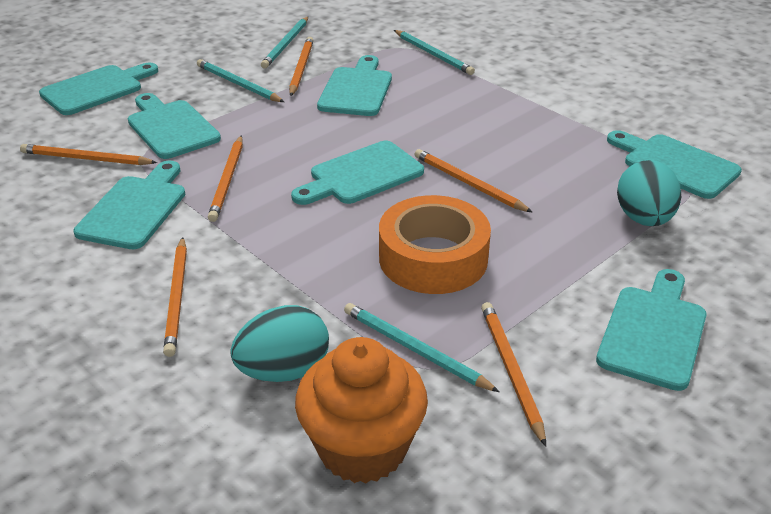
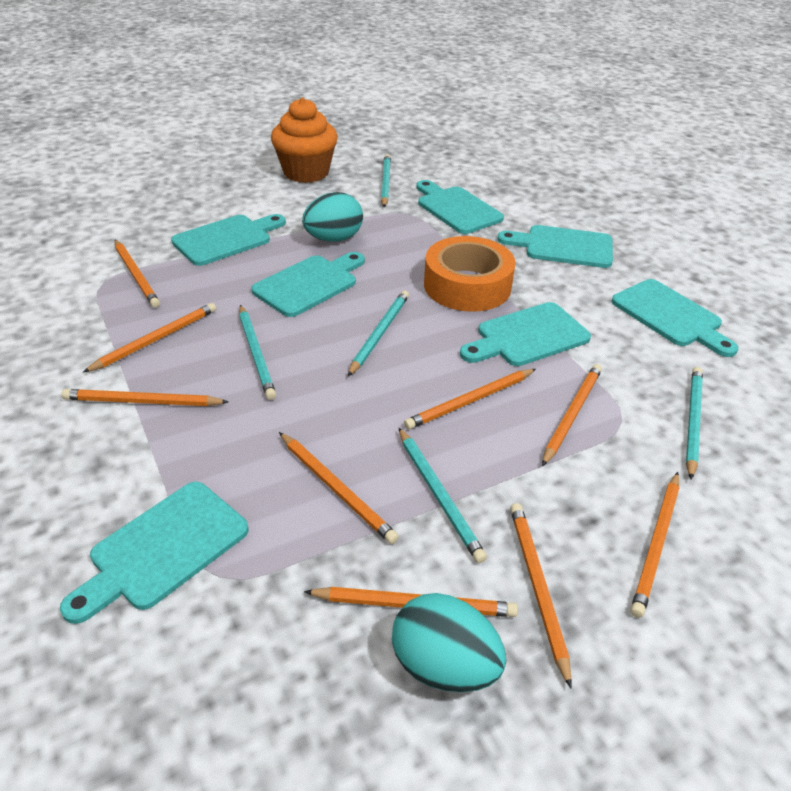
orange pencil: 6 -> 9
turquoise pencil: 4 -> 5

